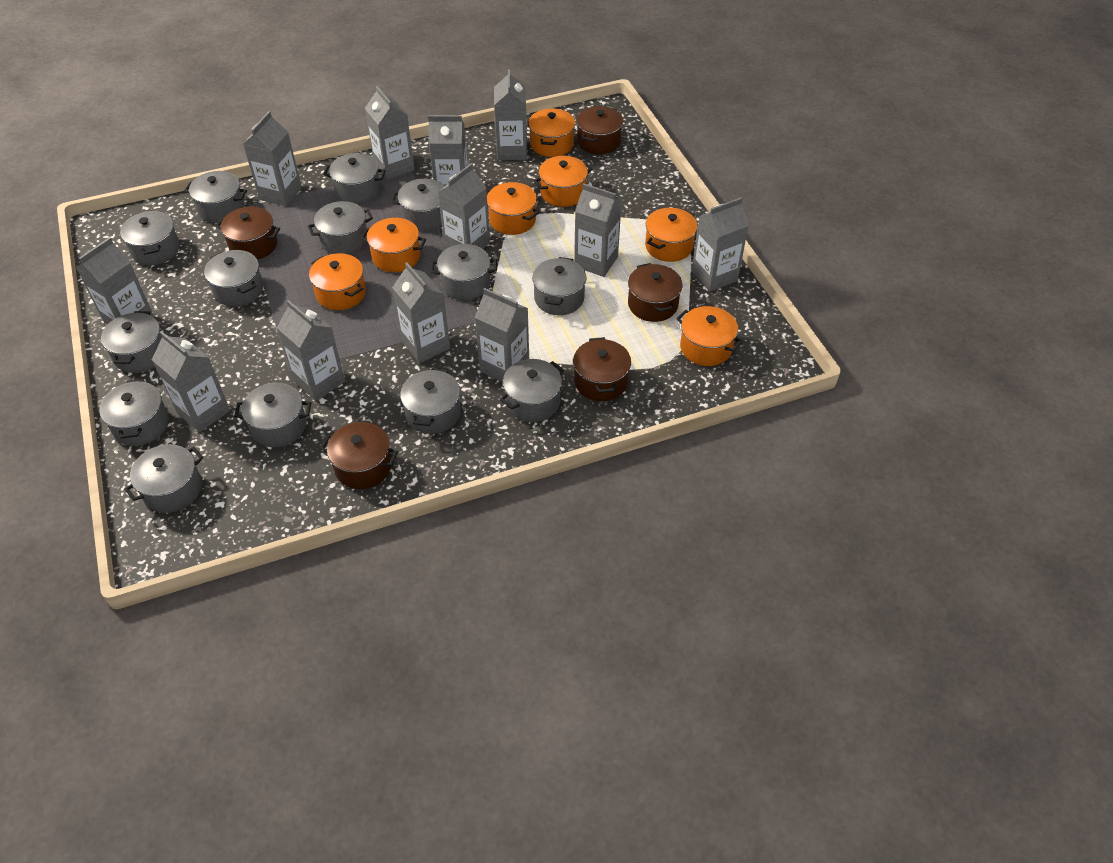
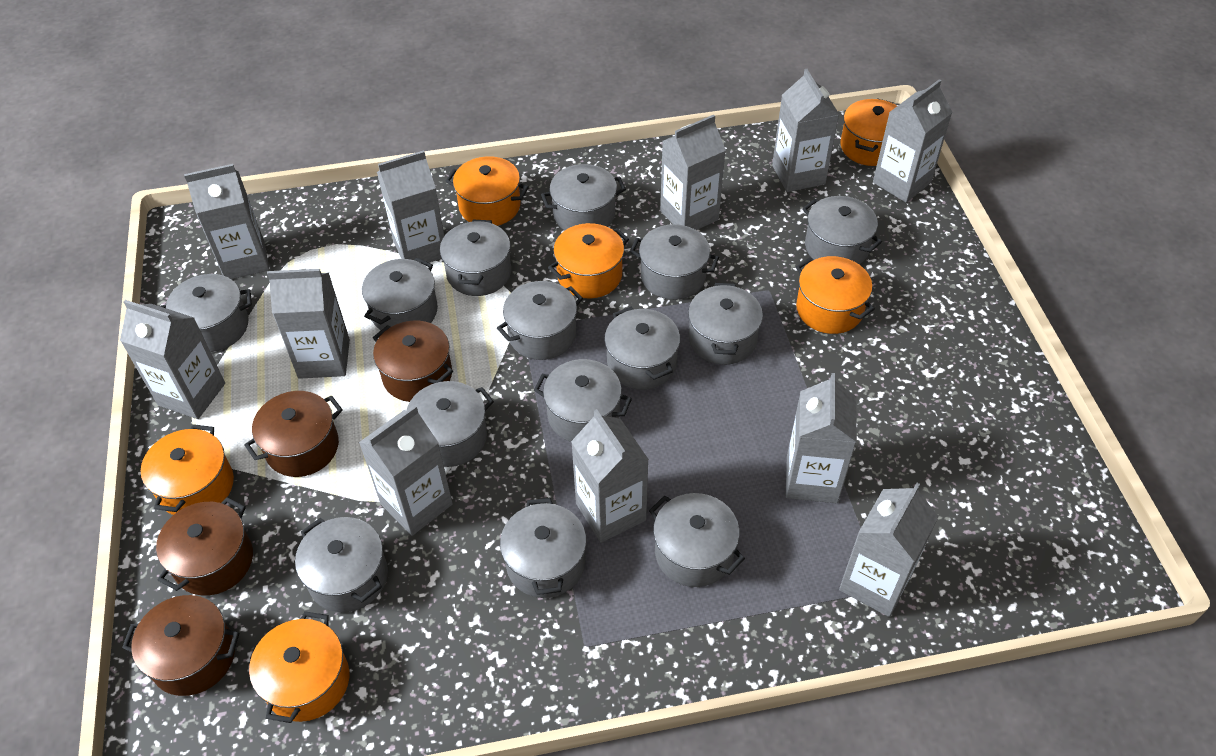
brown pot: 5 -> 4
grey carton: 12 -> 11
orange pot: 7 -> 6

